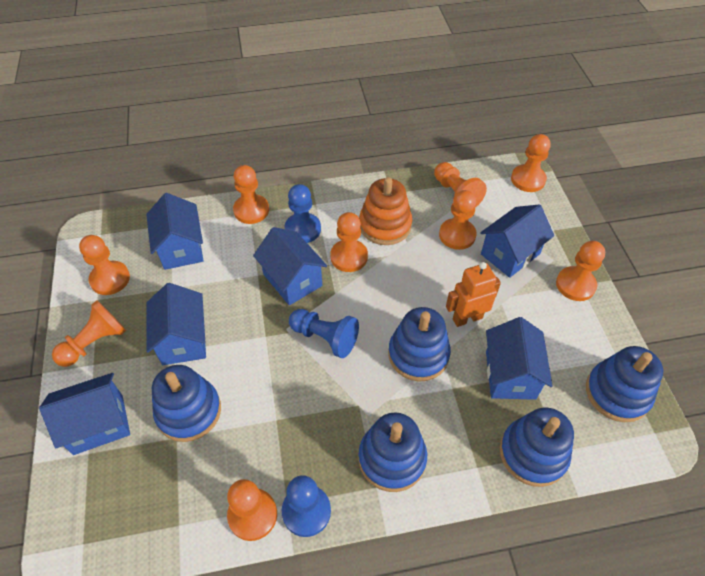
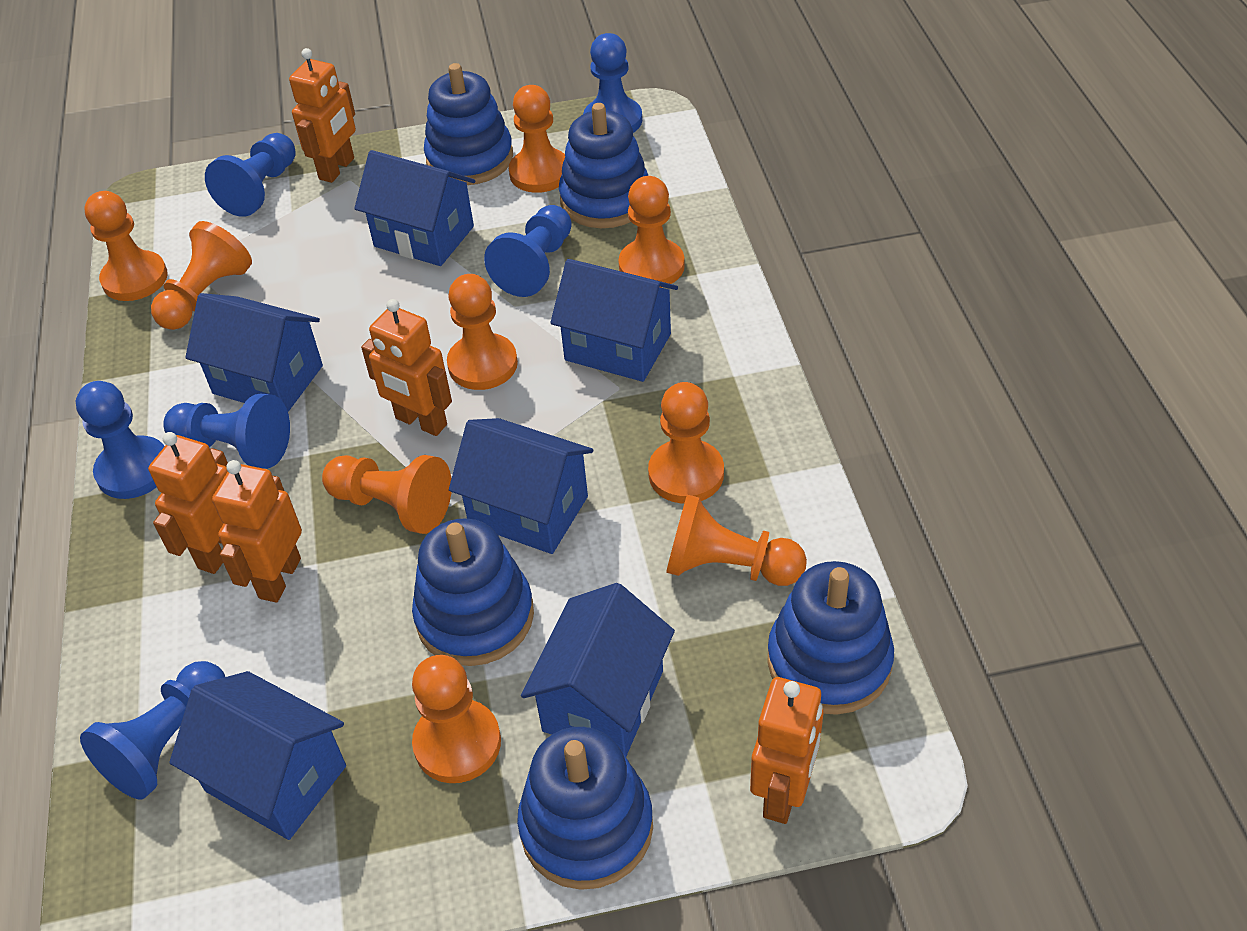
blue pawn: 3 -> 6
orange robot: 1 -> 5
orange stacking toy: 1 -> 0

